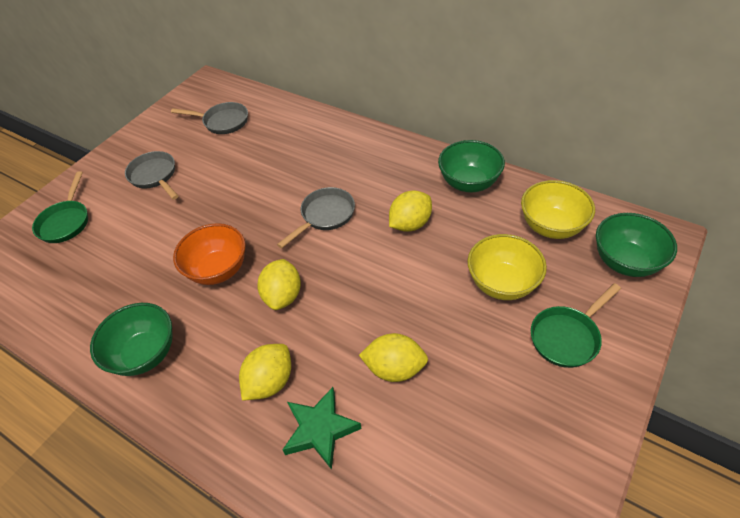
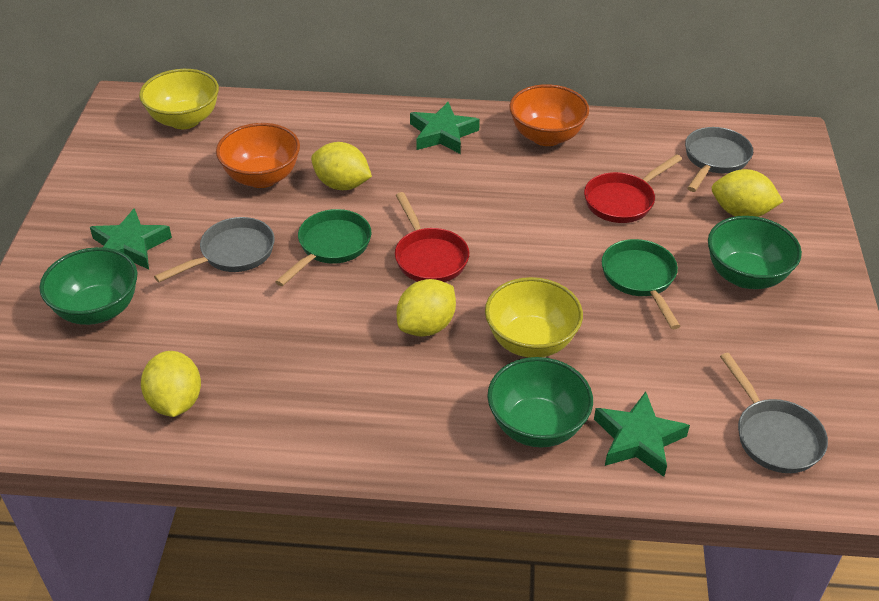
green star: 1 -> 3
orange bowl: 1 -> 2
red pan: 0 -> 2

